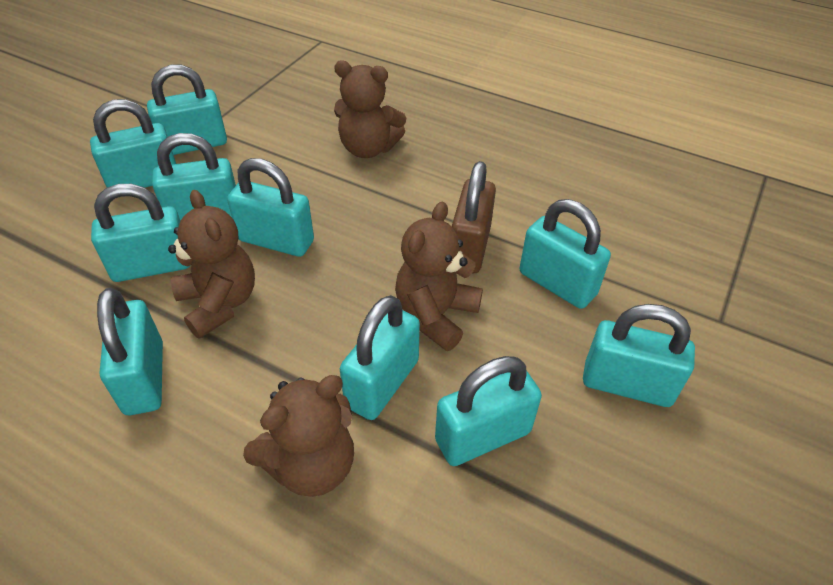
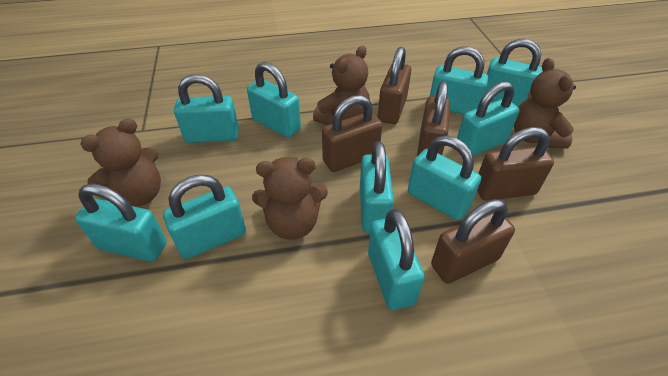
brown padlock: 1 -> 5

